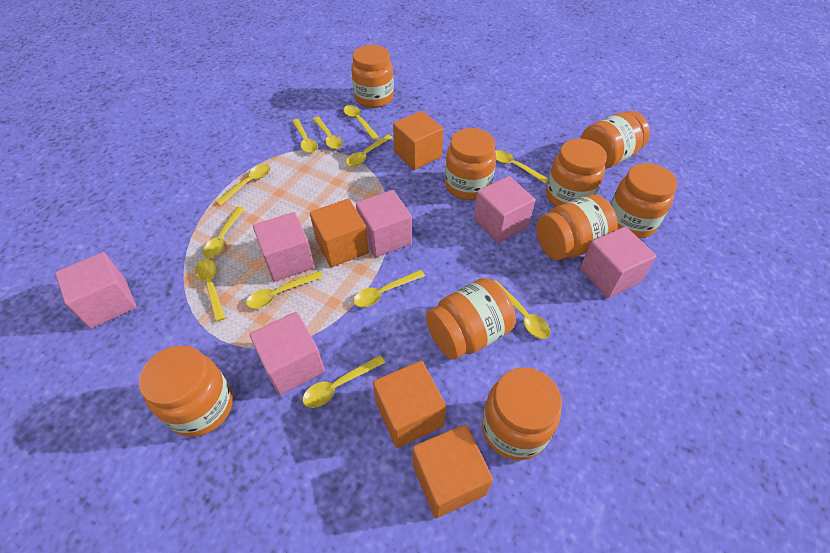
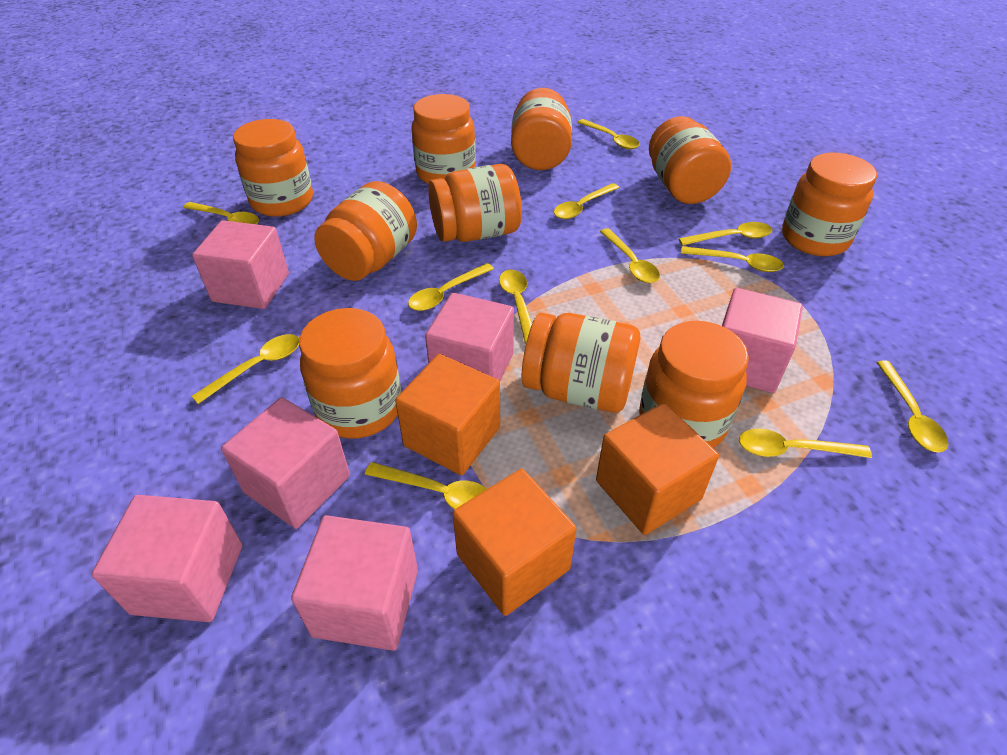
orange cube: 4 -> 3
orange jar: 9 -> 10

